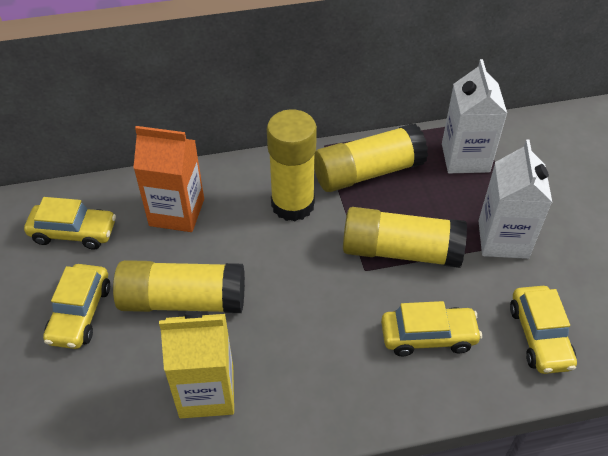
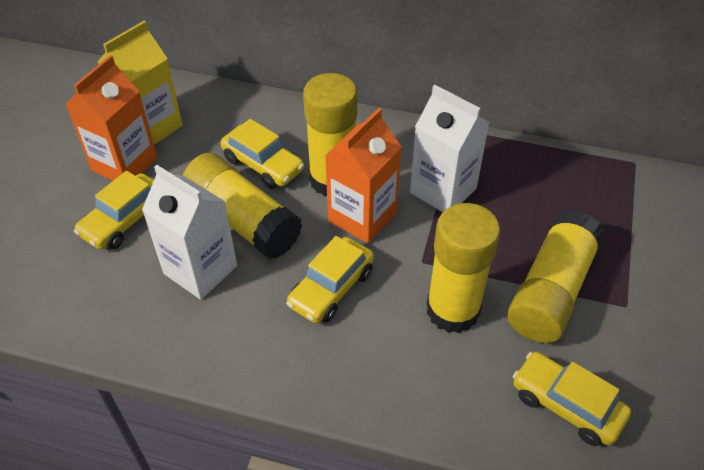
orange carton: 1 -> 2

